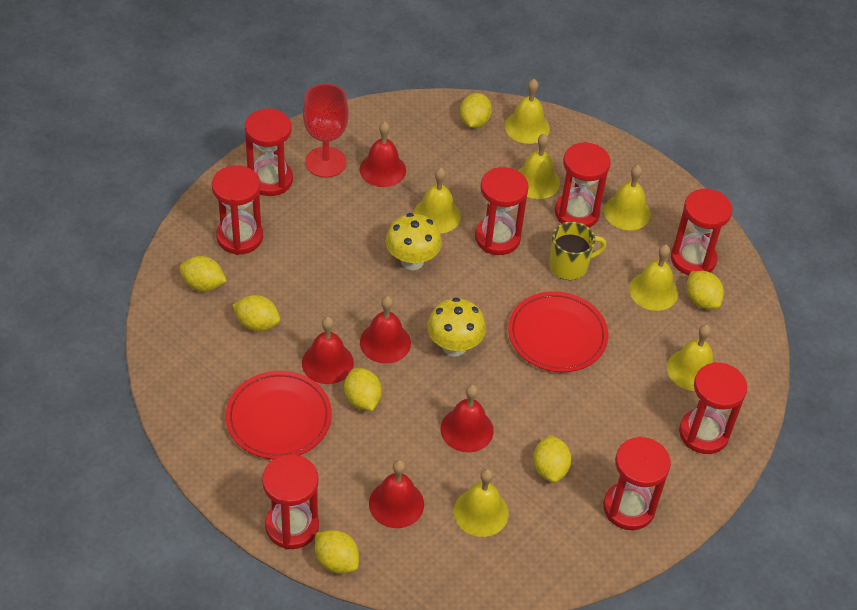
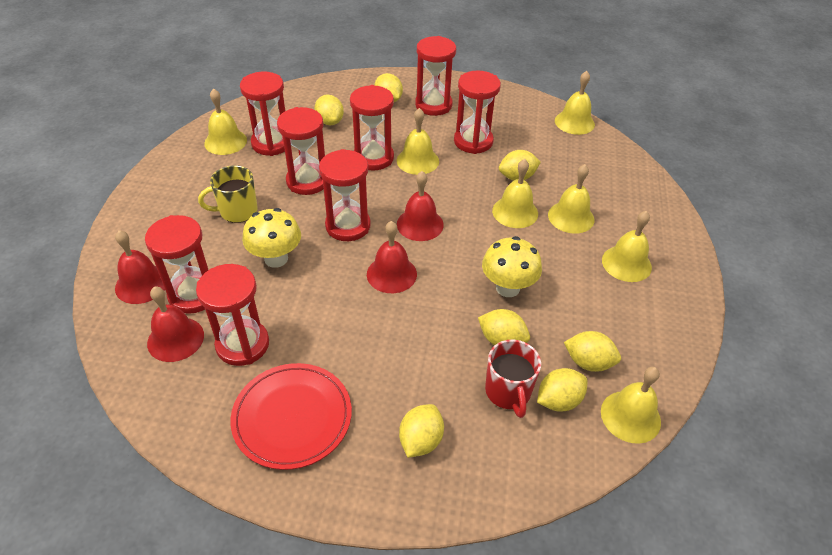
red bell: 5 -> 4
red goblet: 1 -> 0
red mug: 0 -> 1
red plate: 2 -> 1

